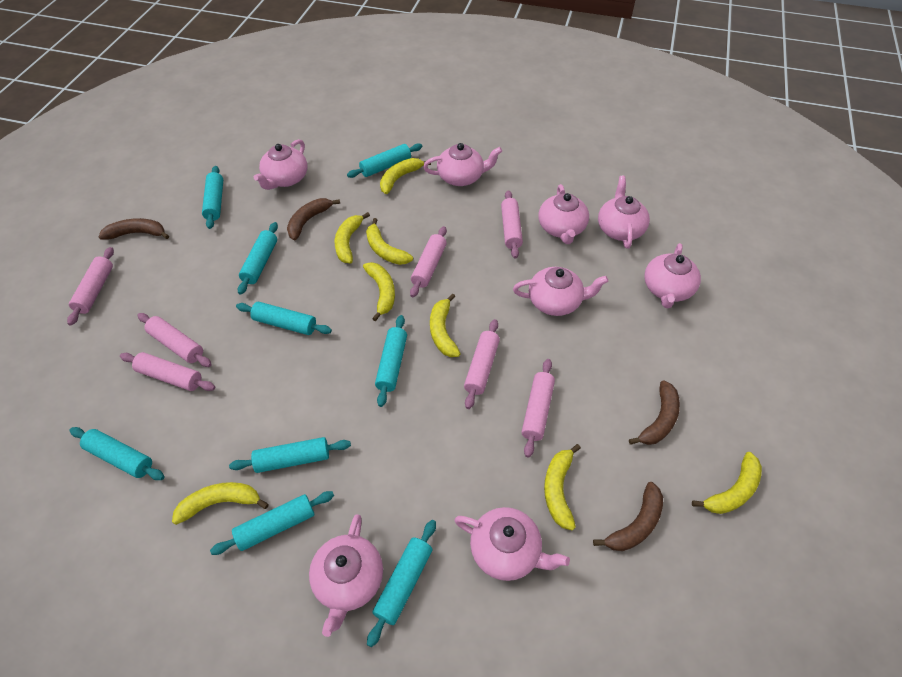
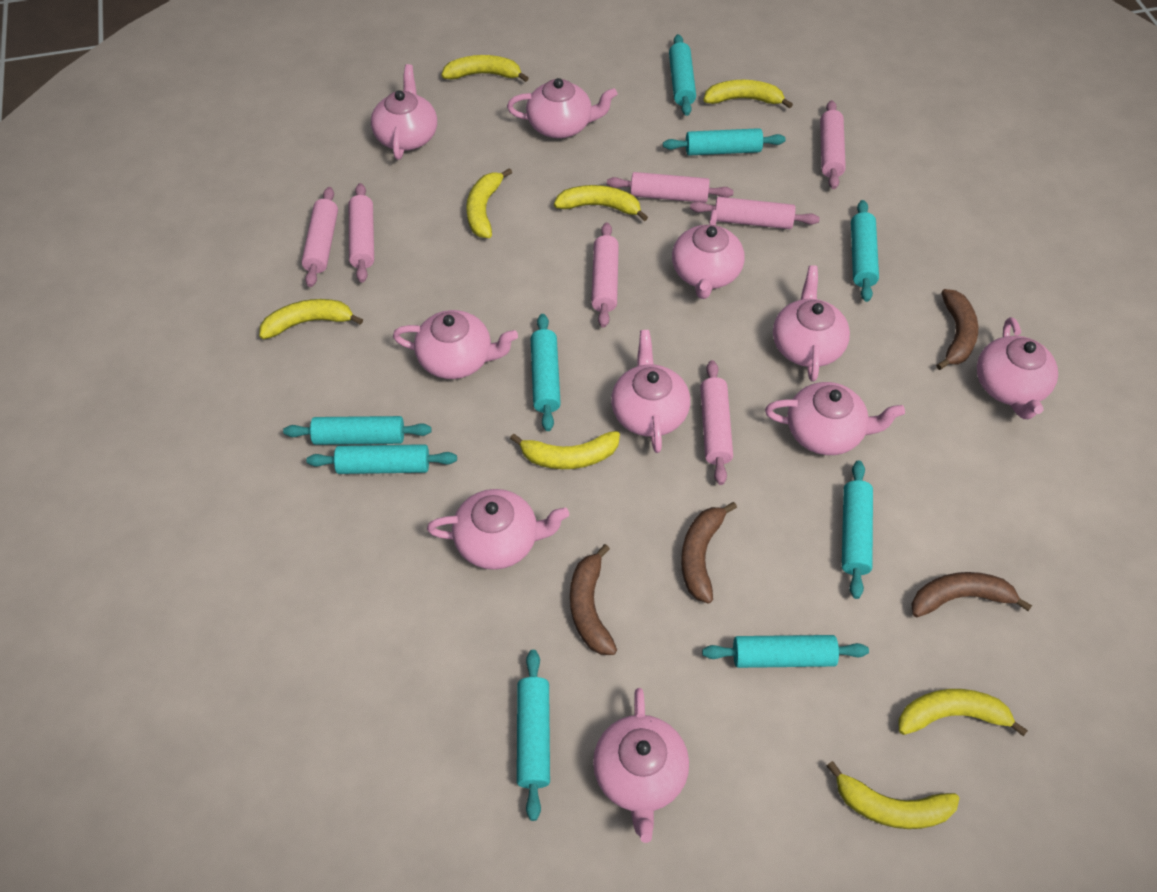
pink teapot: 8 -> 10

